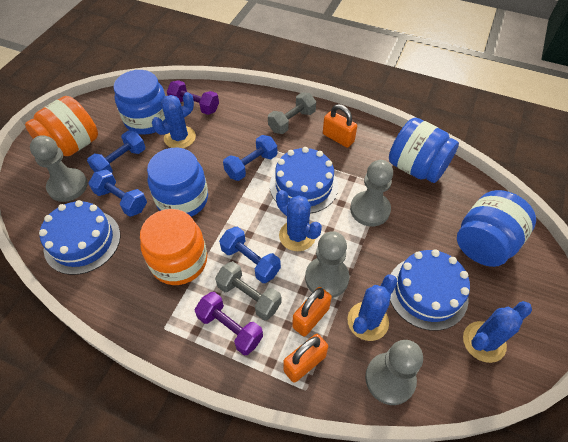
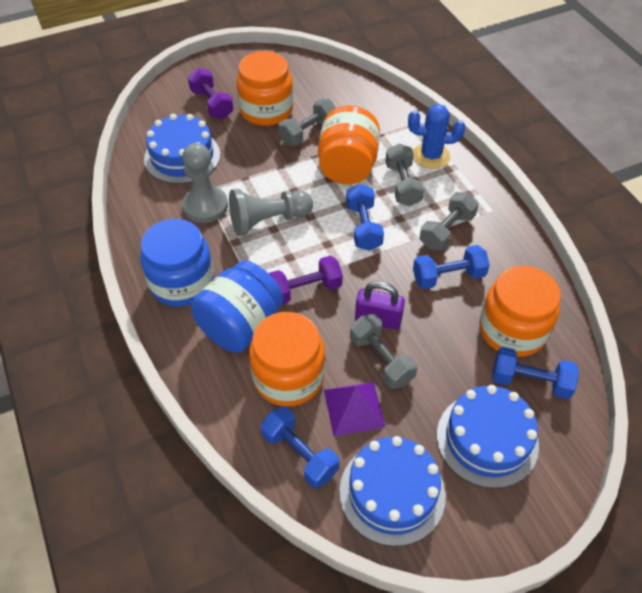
blue cactus: 4 -> 1
blue jar: 4 -> 2
grey dumbbell: 2 -> 4
grey pawn: 4 -> 2
orange jar: 2 -> 4
orange padlock: 3 -> 0
purple padlock: 0 -> 1
purple pyramid: 0 -> 1

